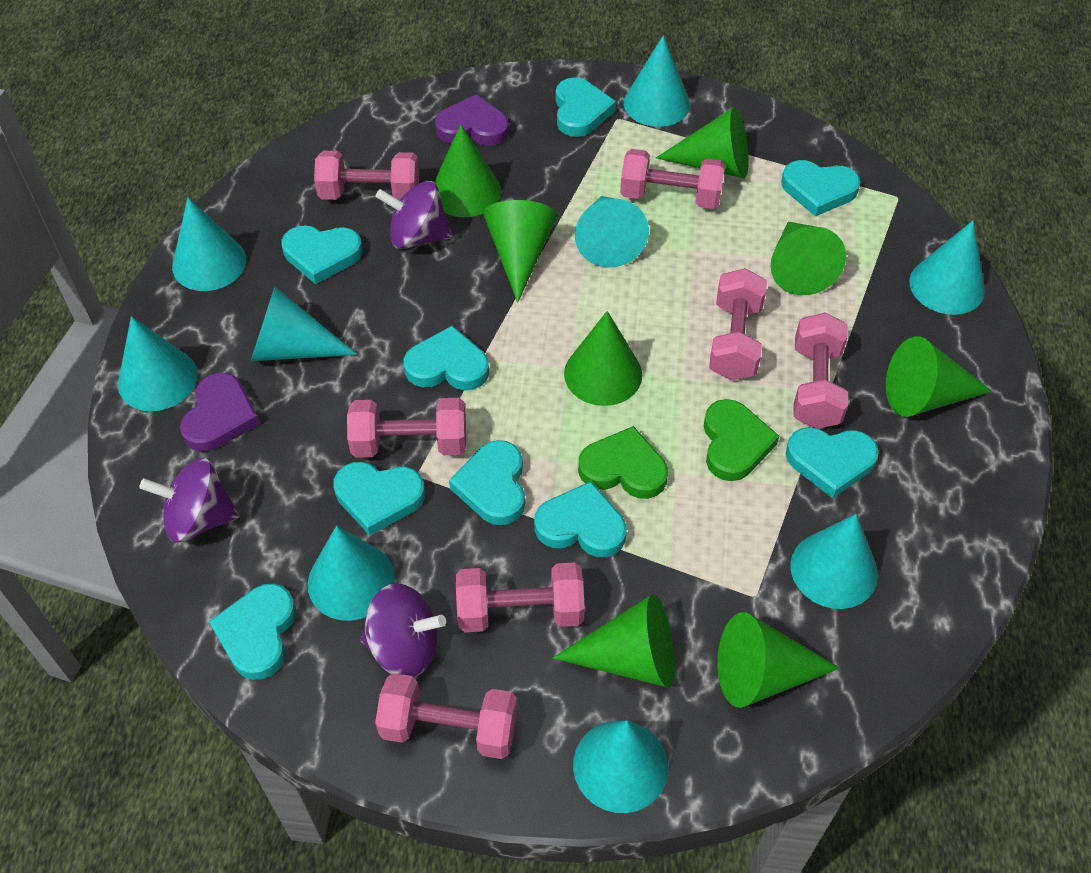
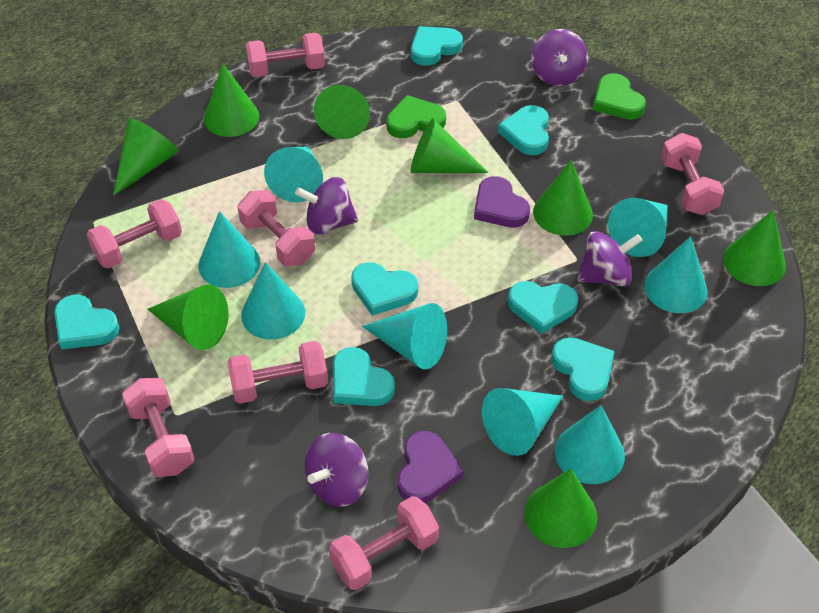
purple spinning top: 3 -> 4
turquoise cone: 9 -> 8
turquoise heart: 9 -> 7

